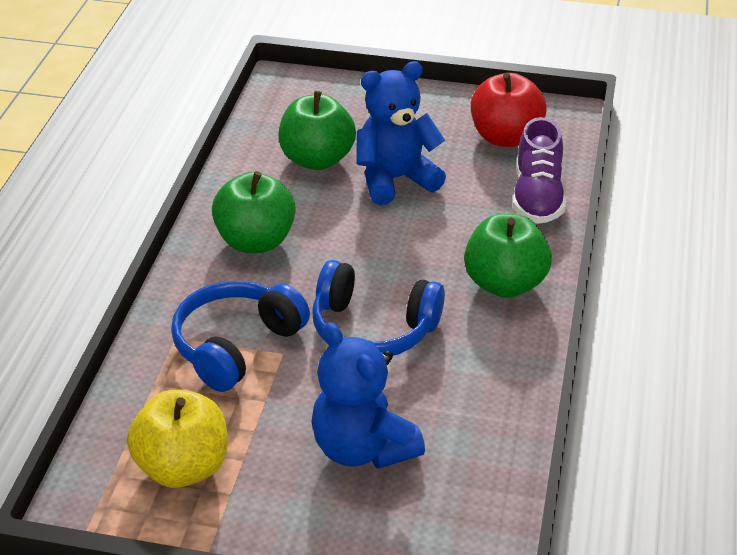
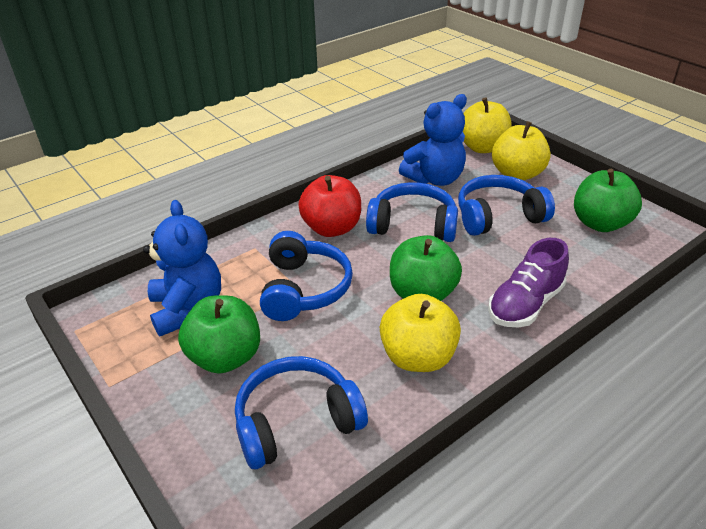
blue headphones: 2 -> 4
yellow apple: 1 -> 3

